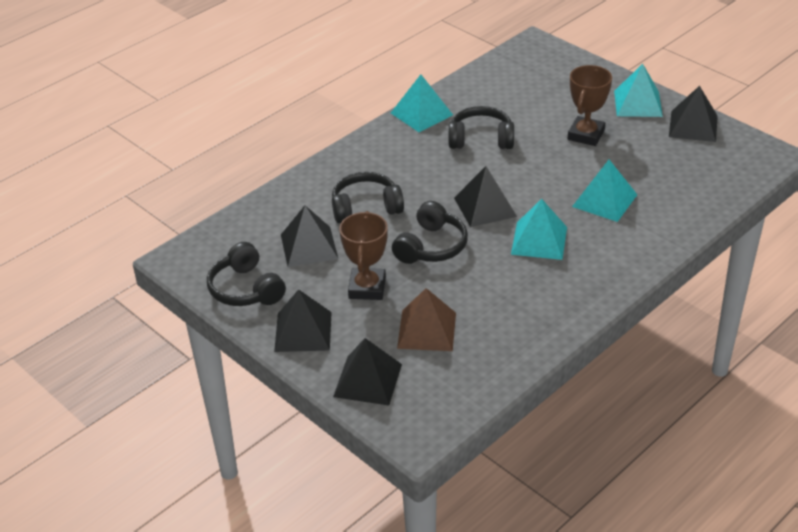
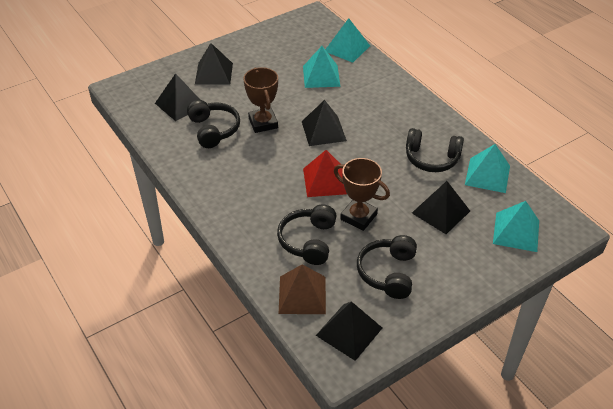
red pyramid: 0 -> 1

